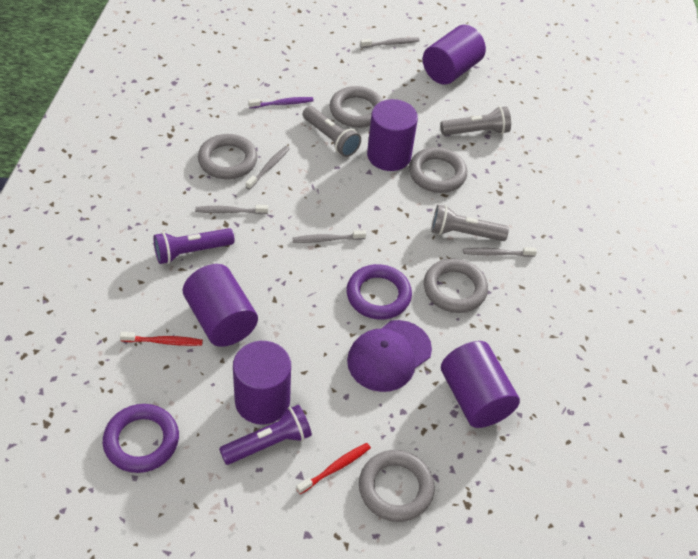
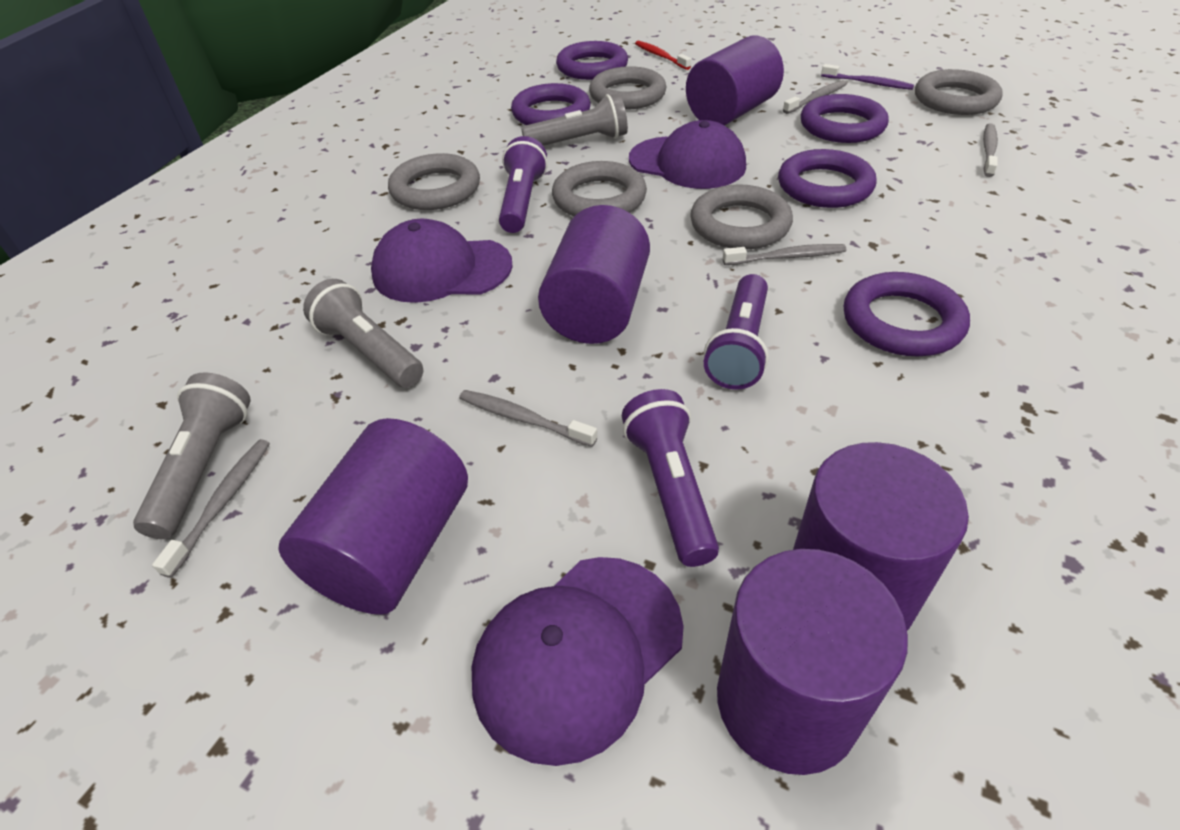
purple cap: 1 -> 3
purple flashlight: 2 -> 3
purple ring: 2 -> 5
red toothbrush: 2 -> 1

